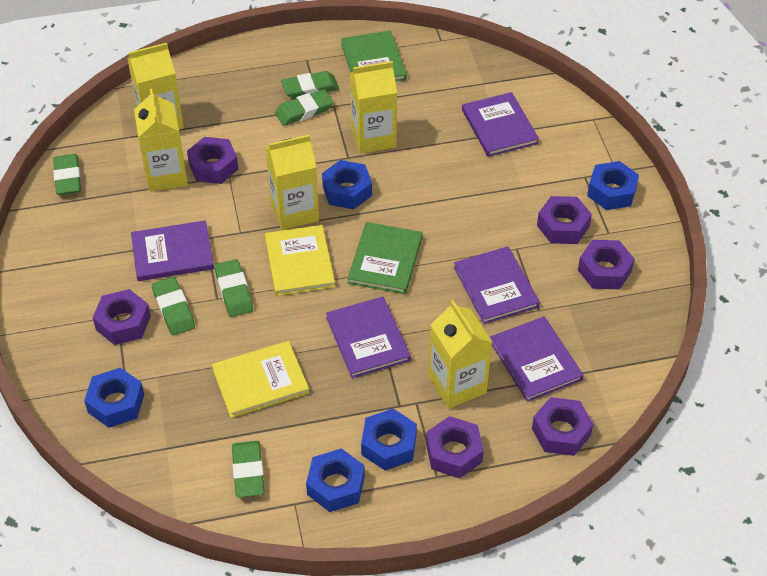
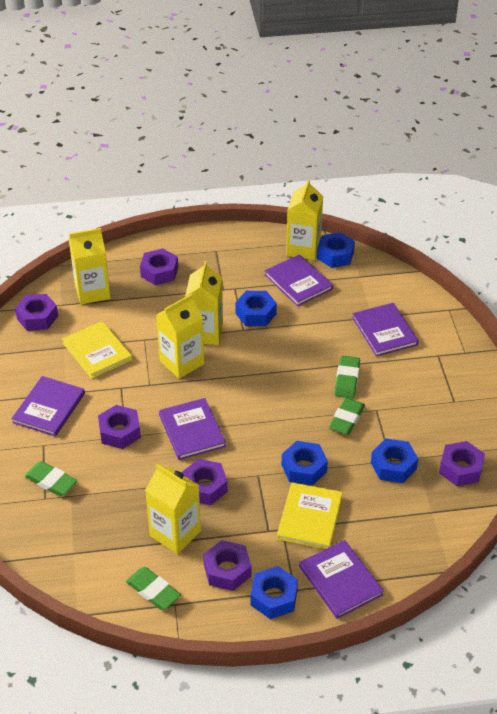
green book: 2 -> 0
green eraser: 6 -> 4

